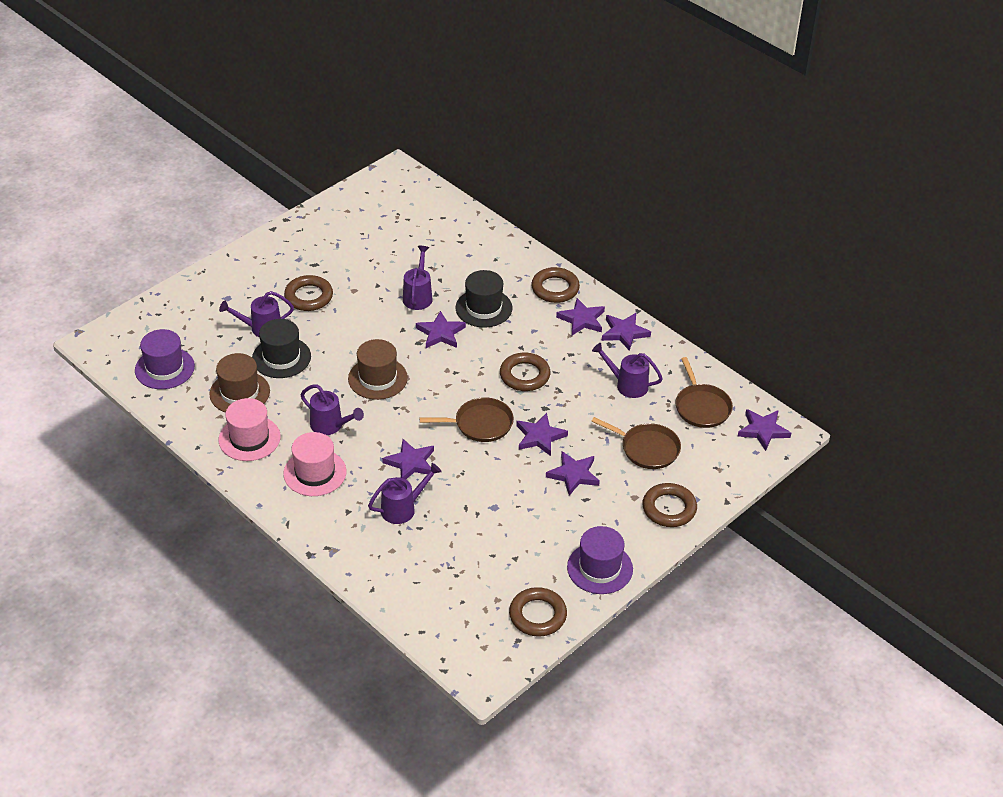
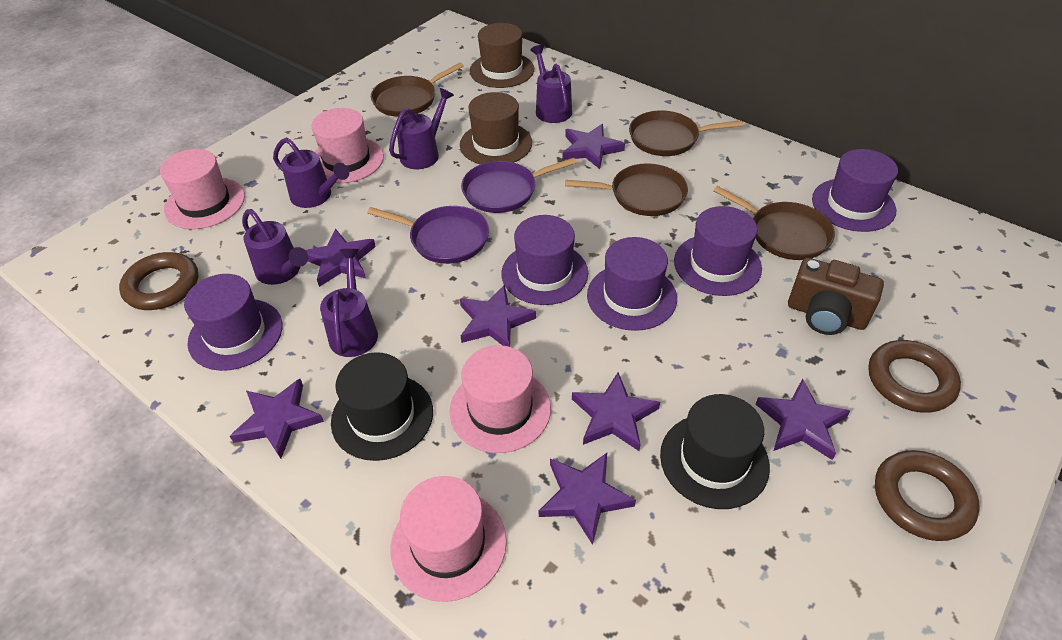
brown camera: 0 -> 1
brown pan: 3 -> 4
brown ring: 5 -> 3
pink hat: 2 -> 4
purple hat: 2 -> 5
purple pan: 0 -> 2

